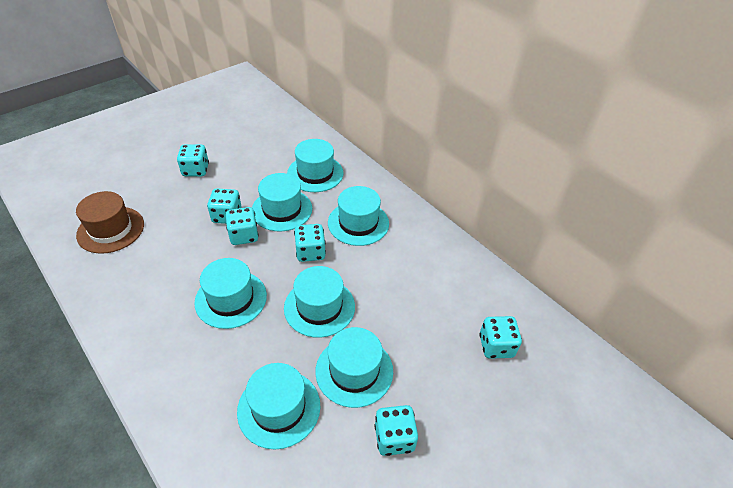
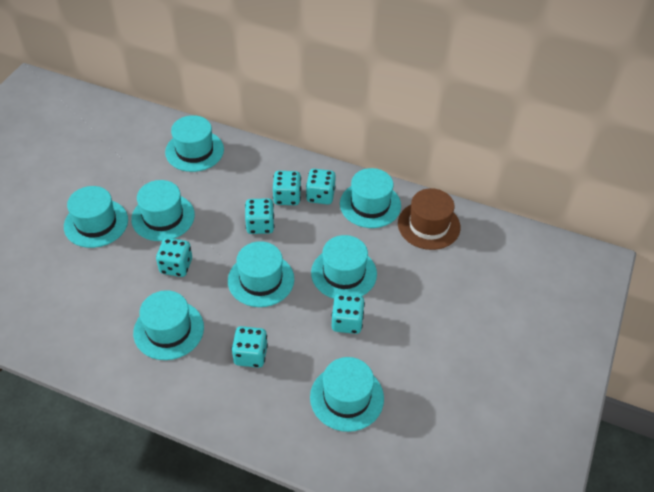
turquoise hat: 7 -> 8

